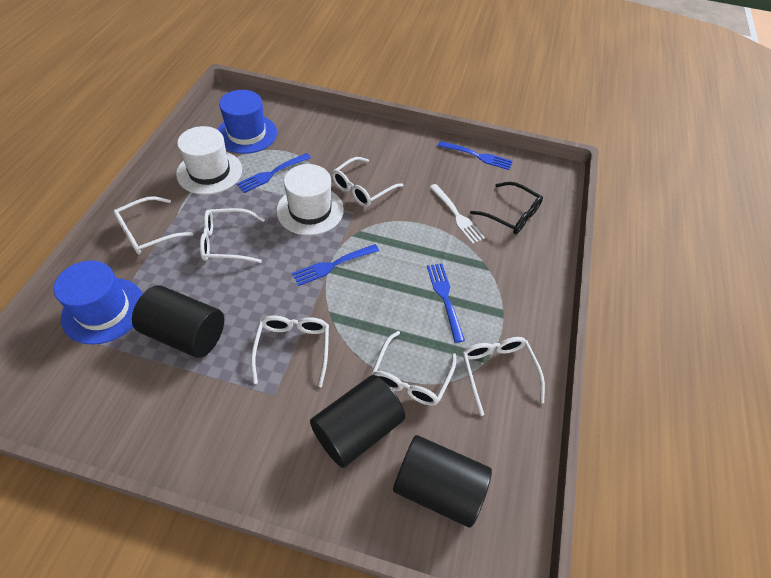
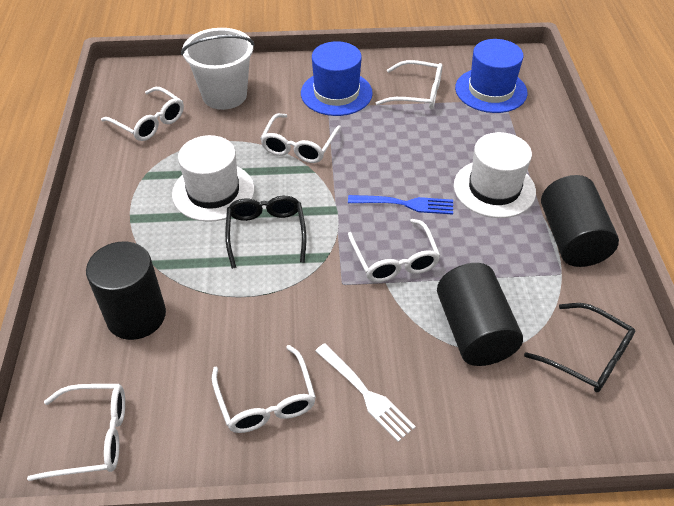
black glasses: 1 -> 2
blue fork: 4 -> 1
white bucket: 0 -> 1

